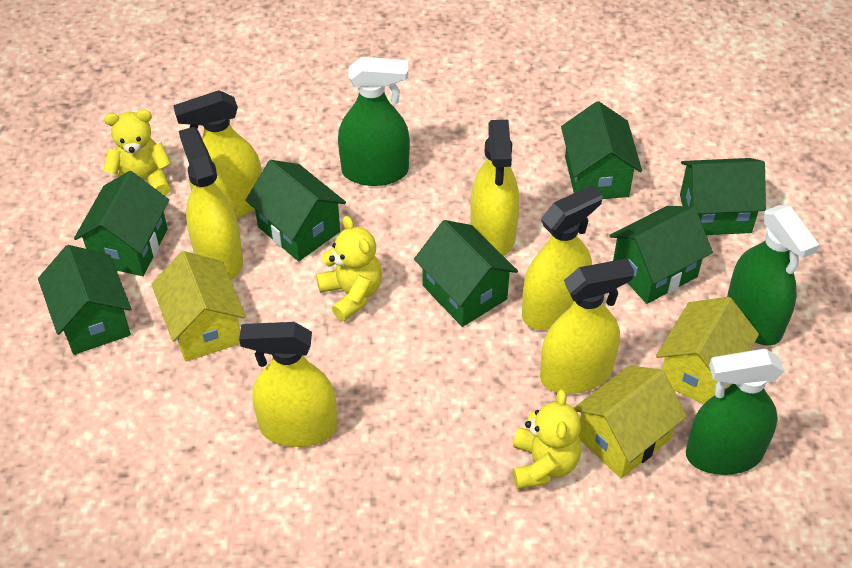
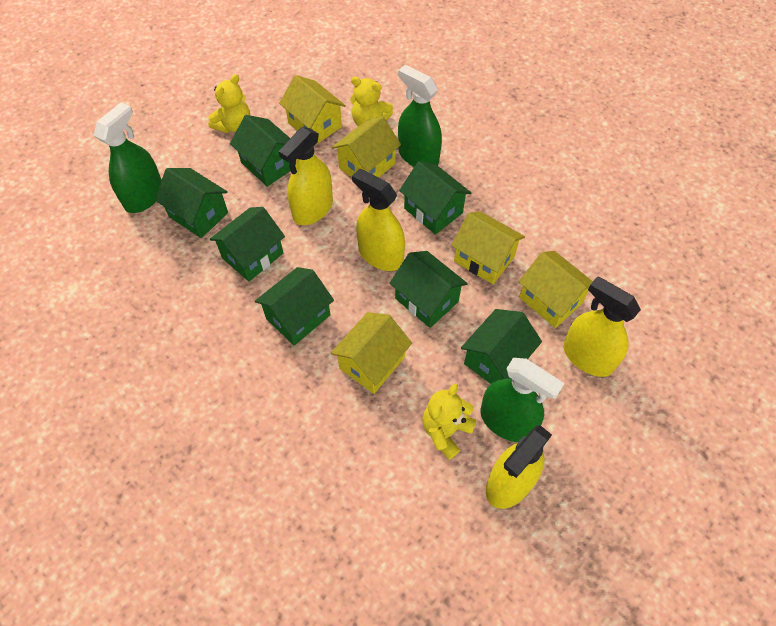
yellow house: 3 -> 5
yellow spray bottle: 6 -> 4

